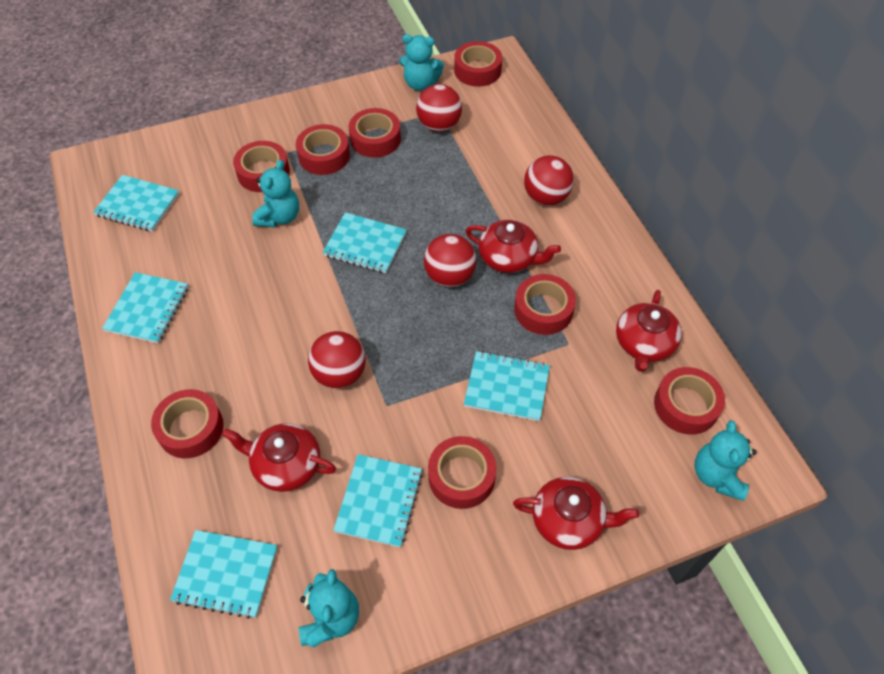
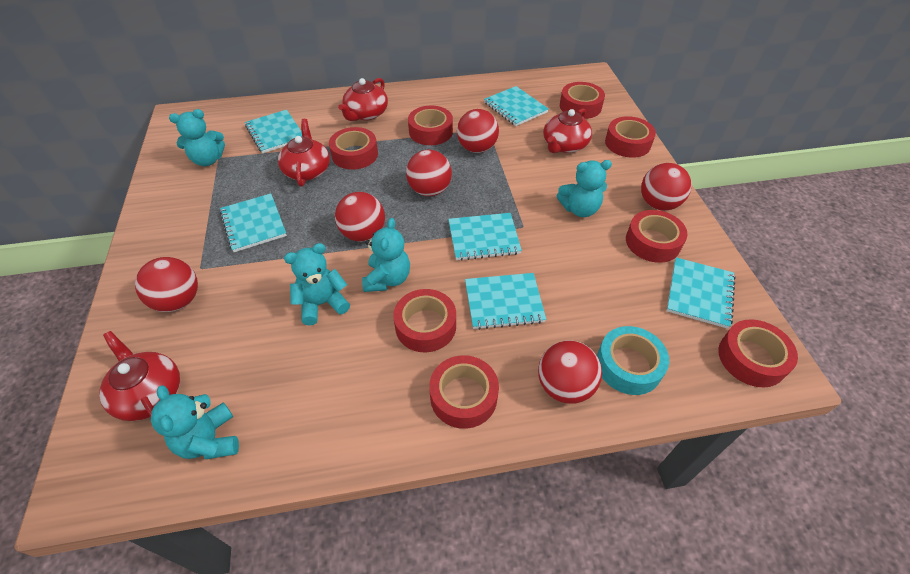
red ball: 4 -> 6
turquoise tape: 0 -> 1
turquoise teddy bear: 4 -> 5

